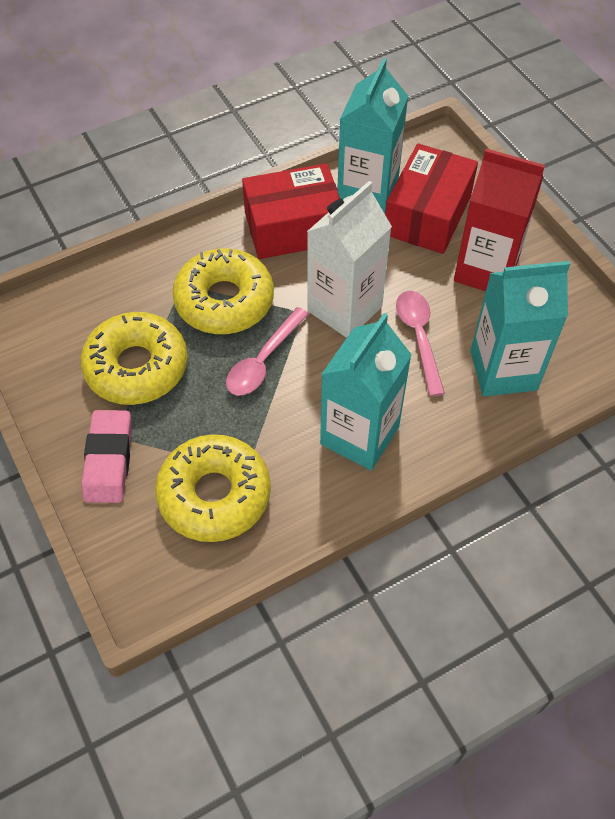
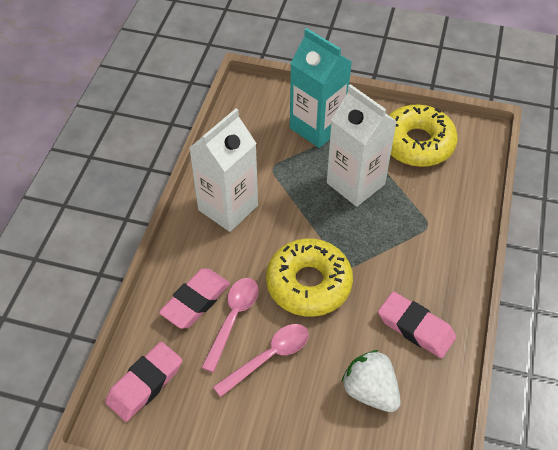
pink eraser: 1 -> 3
red box: 2 -> 0
red carton: 1 -> 0
turquoise carton: 3 -> 1
white carton: 1 -> 2
white strawberry: 0 -> 1
yellow donut: 3 -> 2

